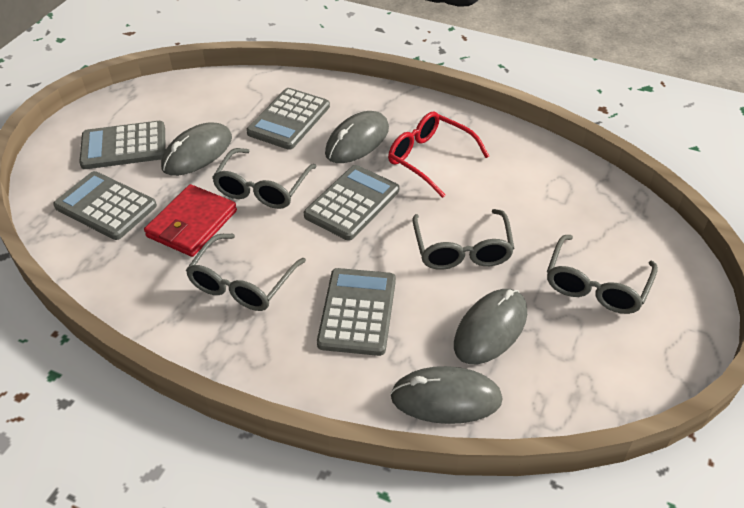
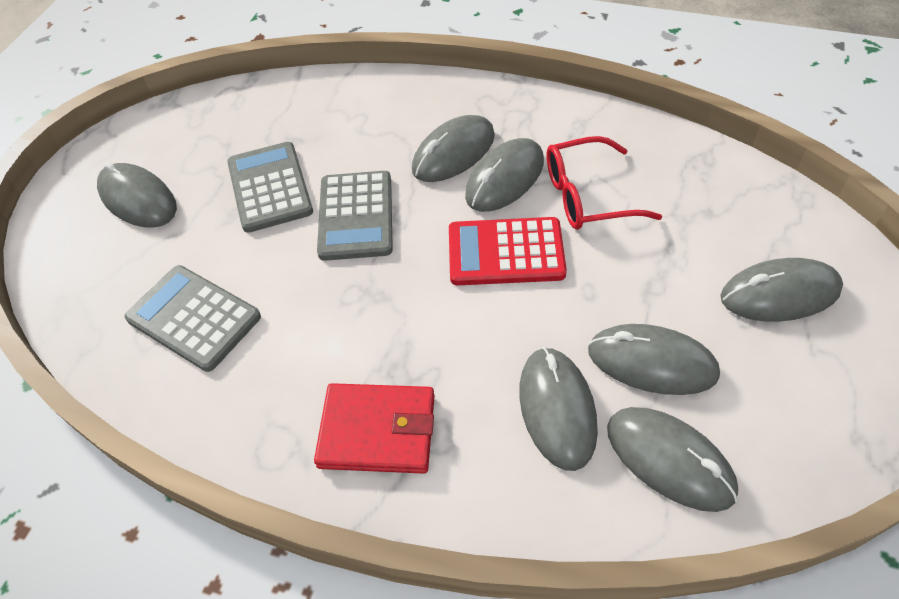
grey calculator: 5 -> 3
grey glasses: 4 -> 0
grey mouse: 4 -> 7
red calculator: 0 -> 1

